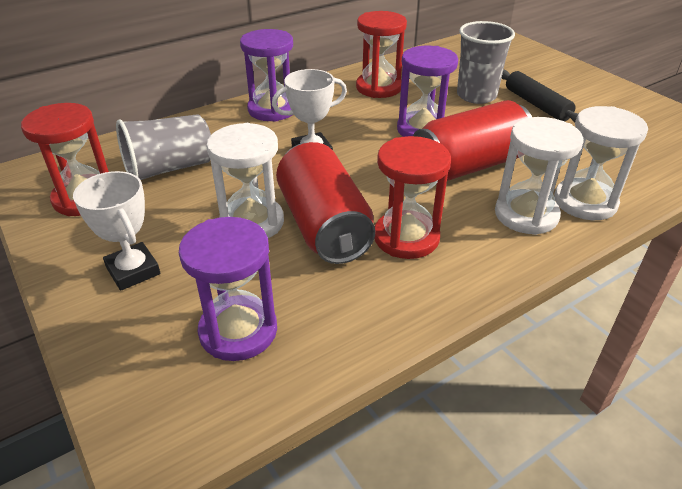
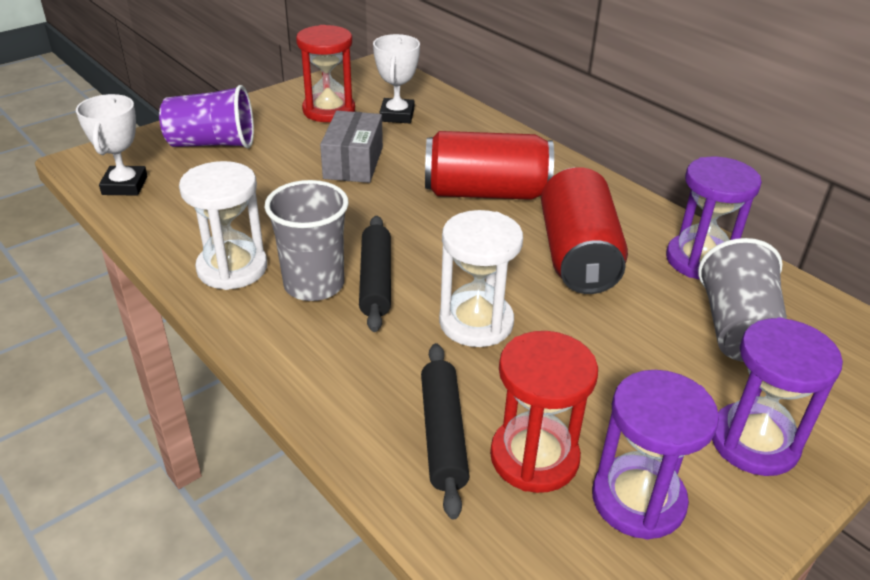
black rolling pin: 1 -> 2
grey box: 0 -> 1
purple cup: 0 -> 1
red hourglass: 3 -> 2
white hourglass: 3 -> 2

